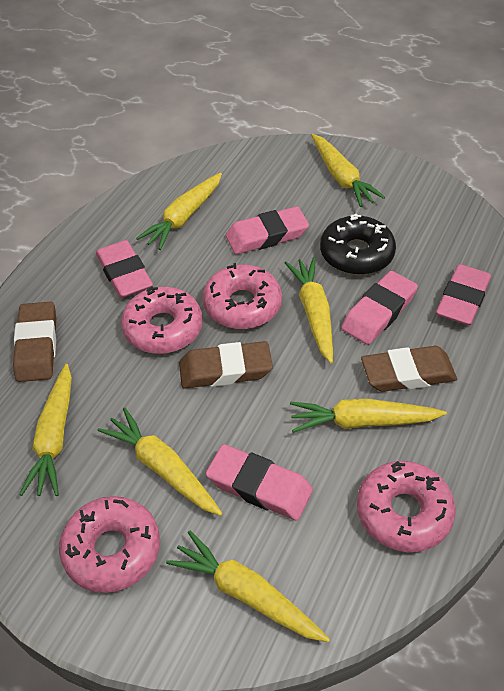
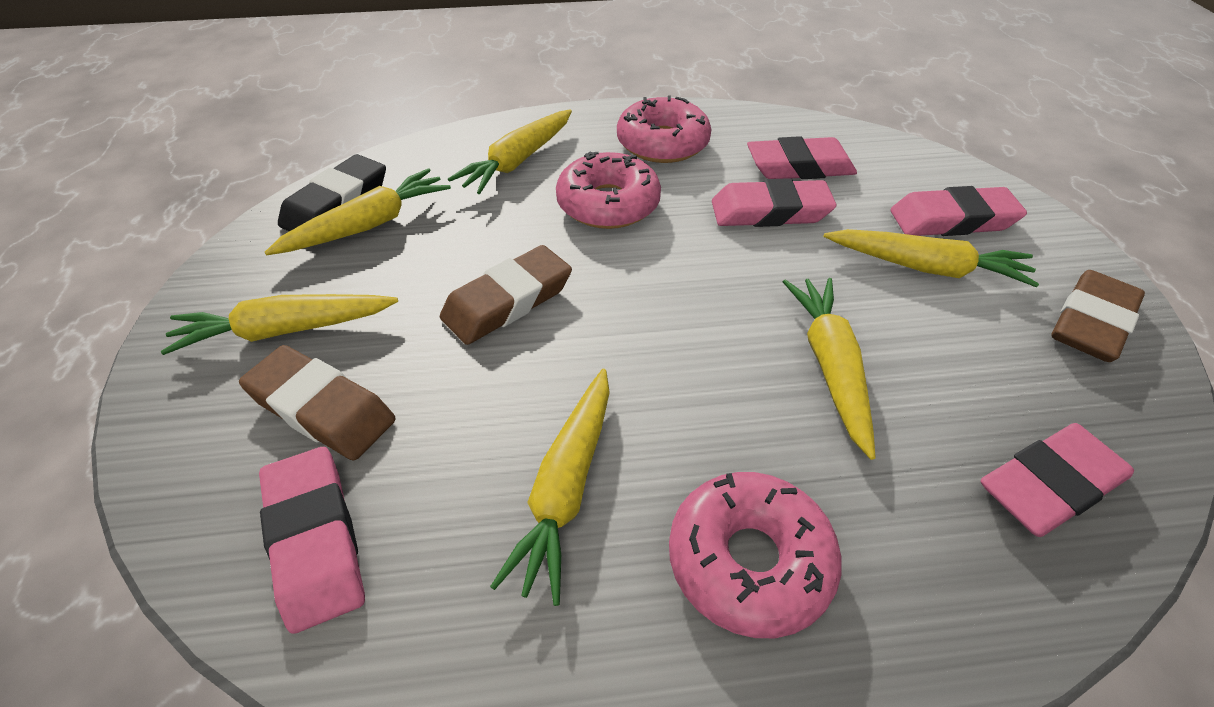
black donut: 1 -> 0
black eraser: 0 -> 1
pink donut: 4 -> 3
yellow carrot: 7 -> 6

